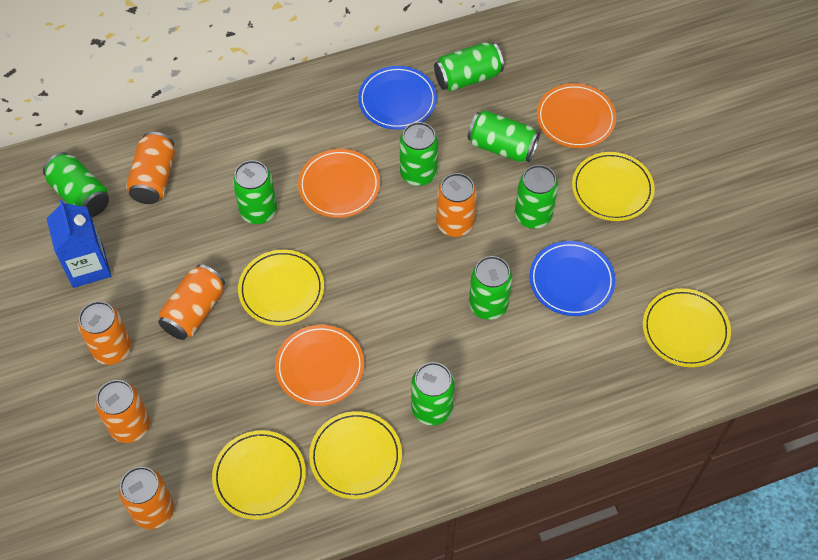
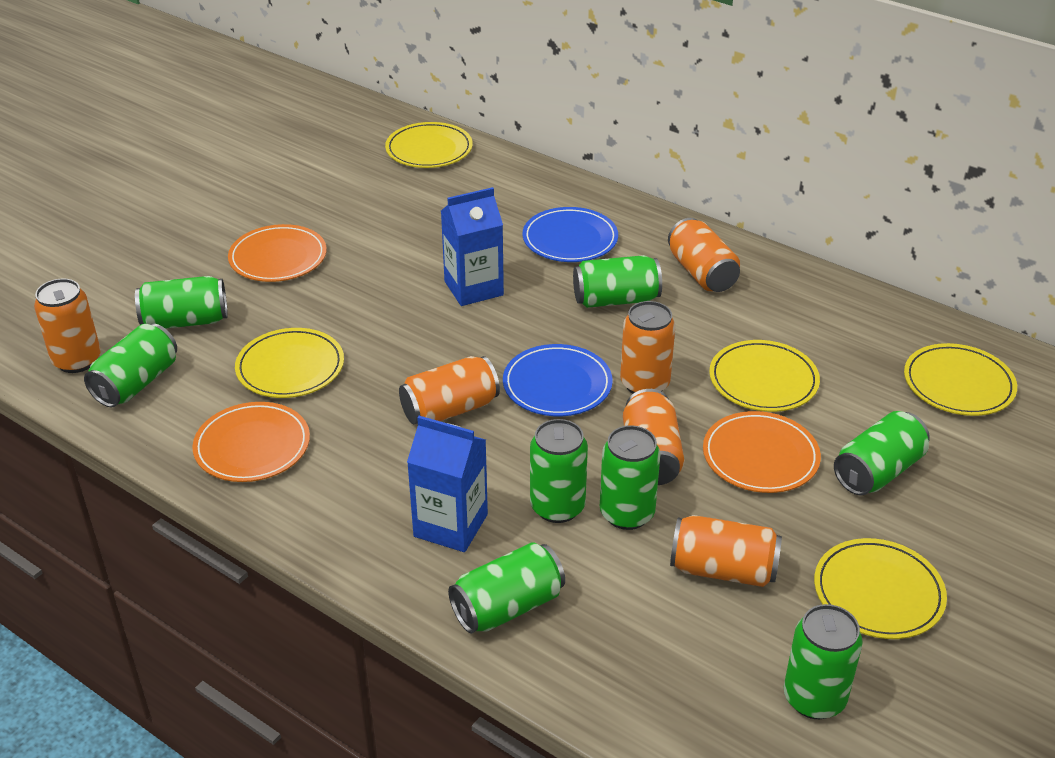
blue carton: 1 -> 2

